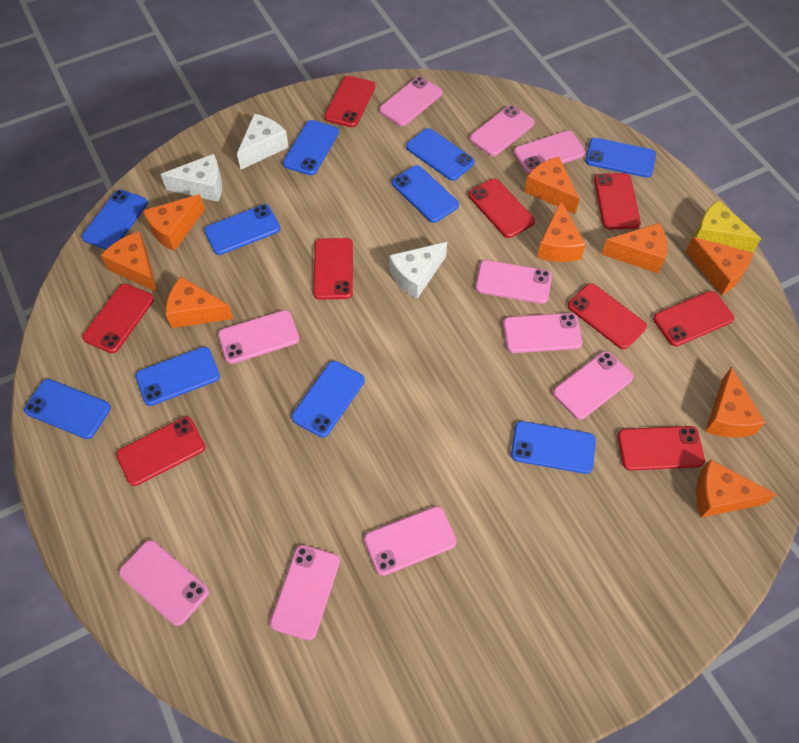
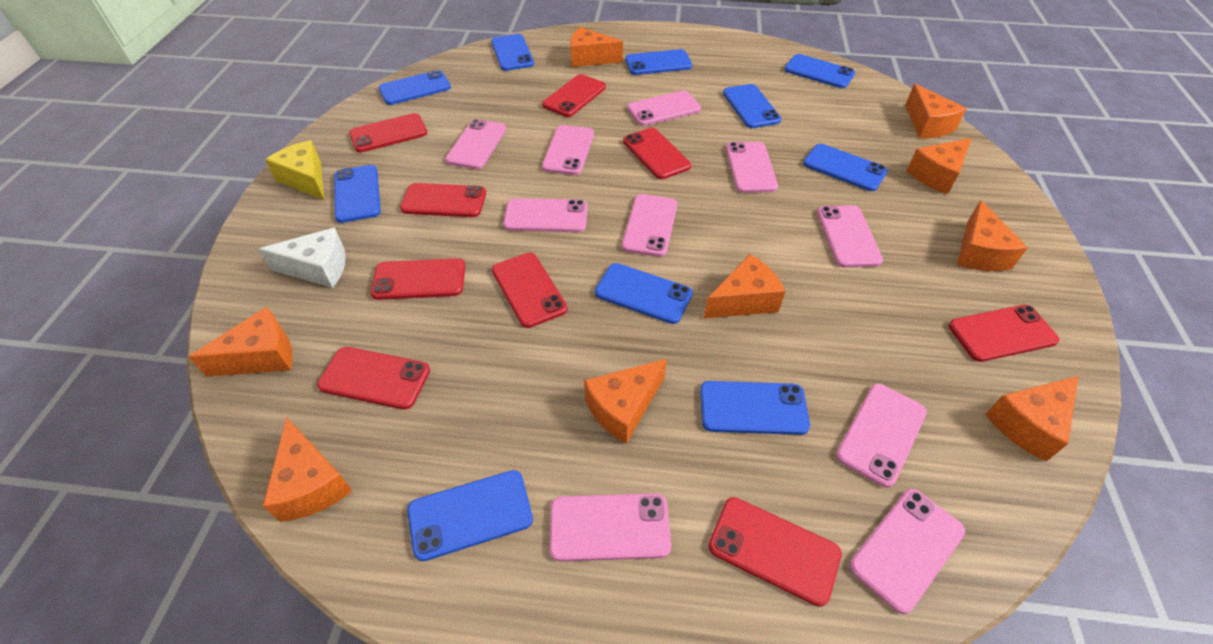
white cheese: 3 -> 1

